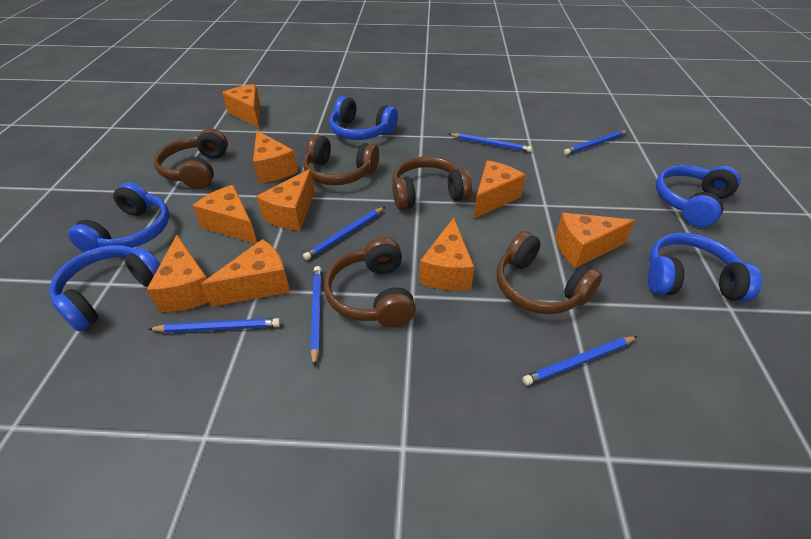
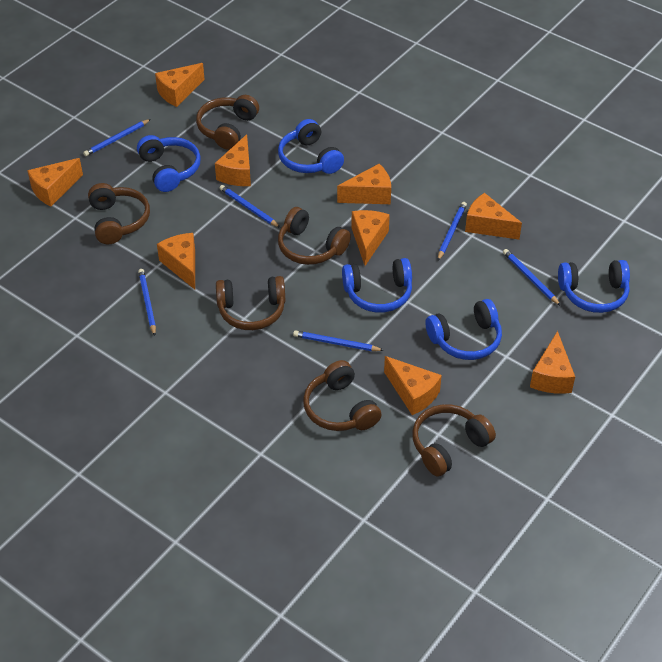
brown headphones: 5 -> 6

